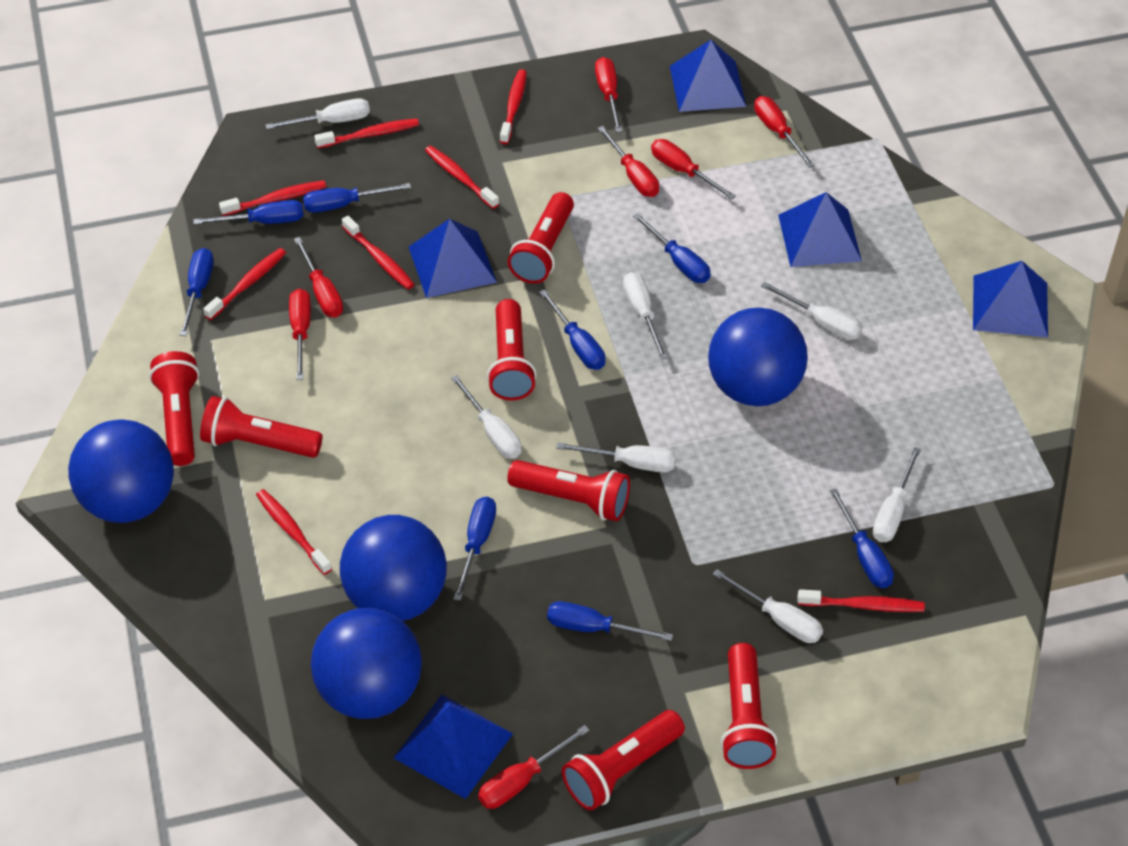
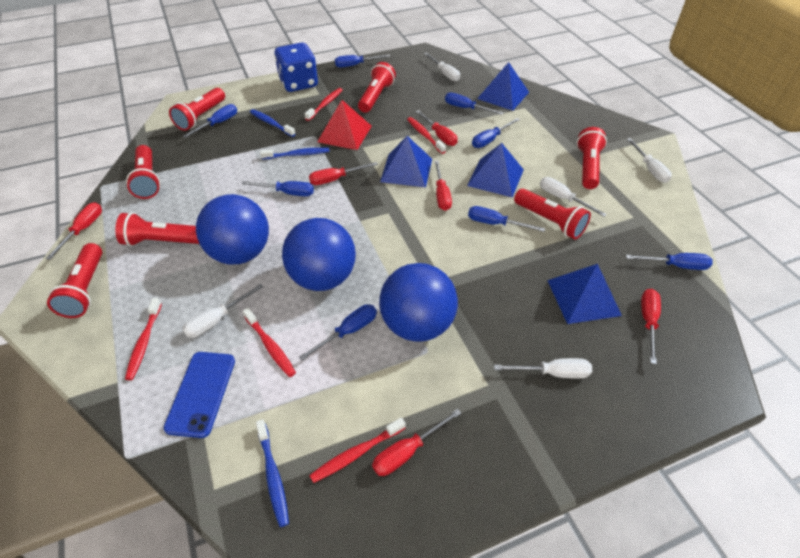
blue ball: 4 -> 3
blue dice: 0 -> 1
blue phone: 0 -> 1
blue pyramid: 5 -> 4
blue toothbrush: 0 -> 3
red pyramid: 0 -> 1
red screwdriver: 7 -> 6
red toothbrush: 8 -> 5
white screwdriver: 7 -> 5

